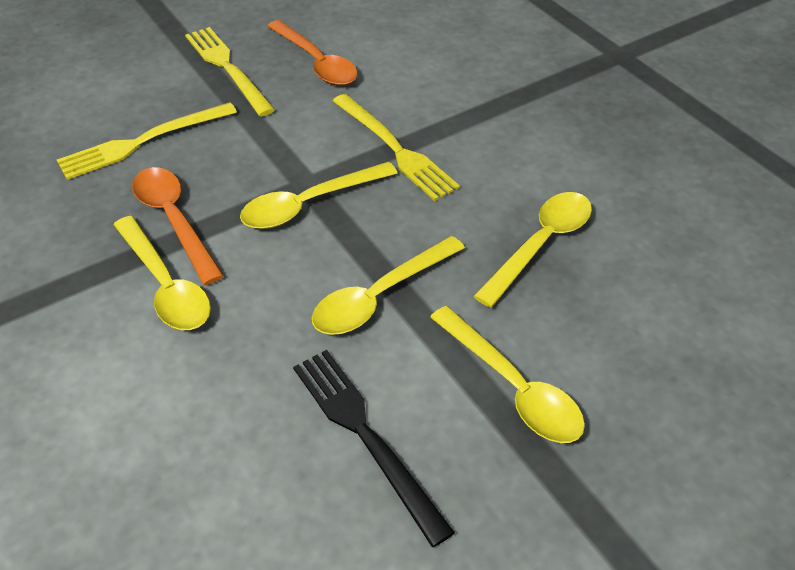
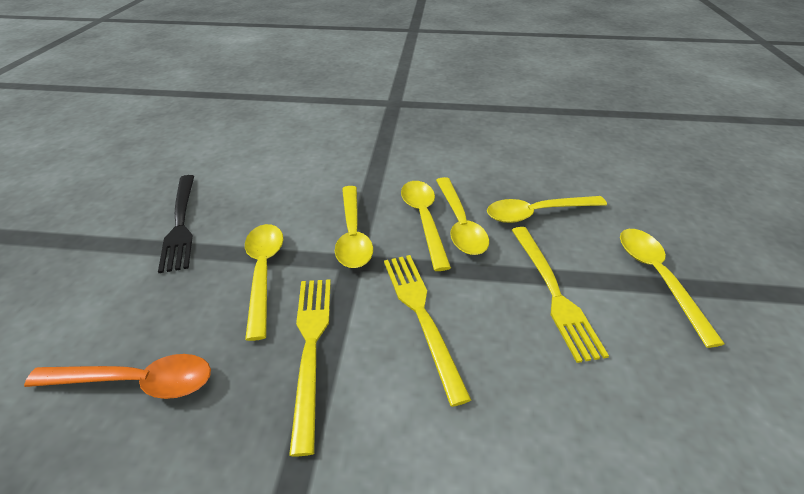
orange spoon: 2 -> 1
yellow spoon: 5 -> 6

